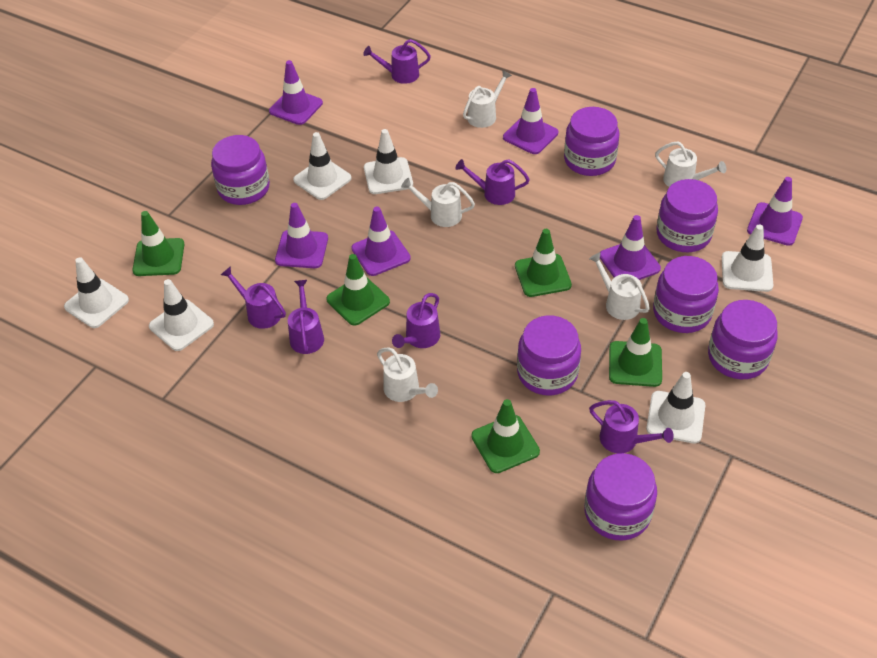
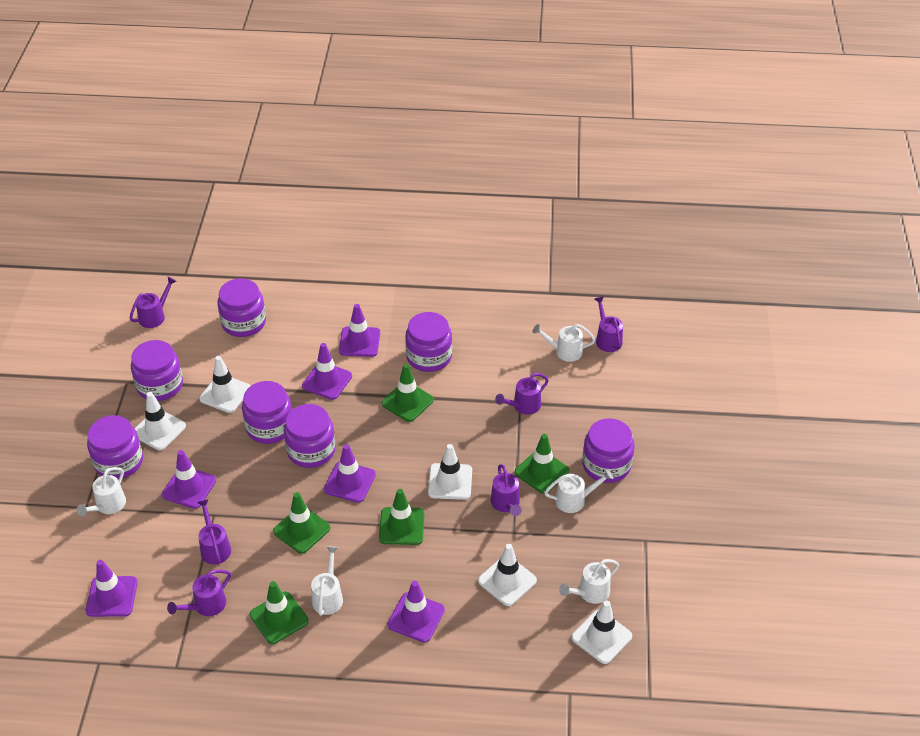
white traffic cone: 6 -> 5

